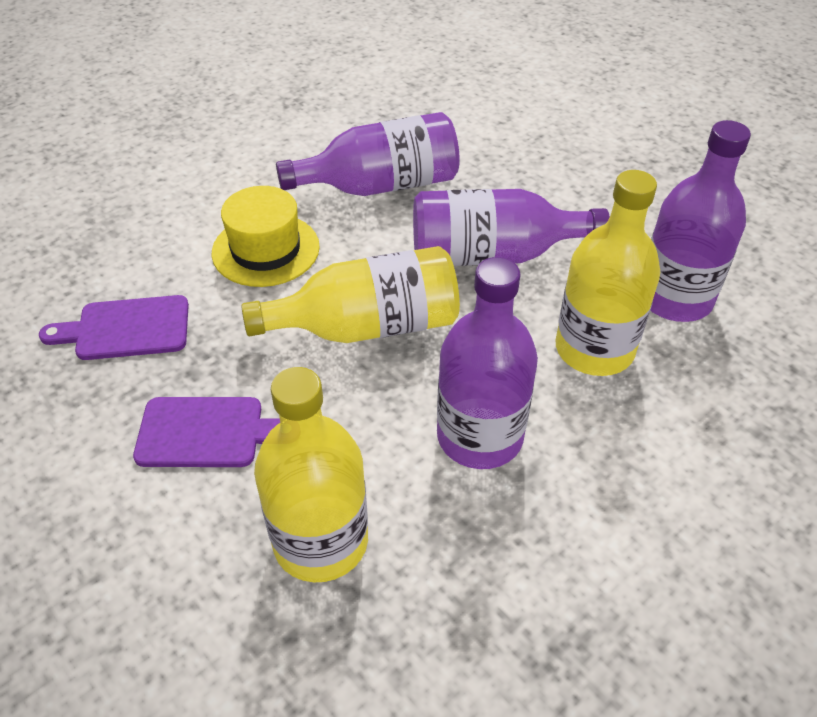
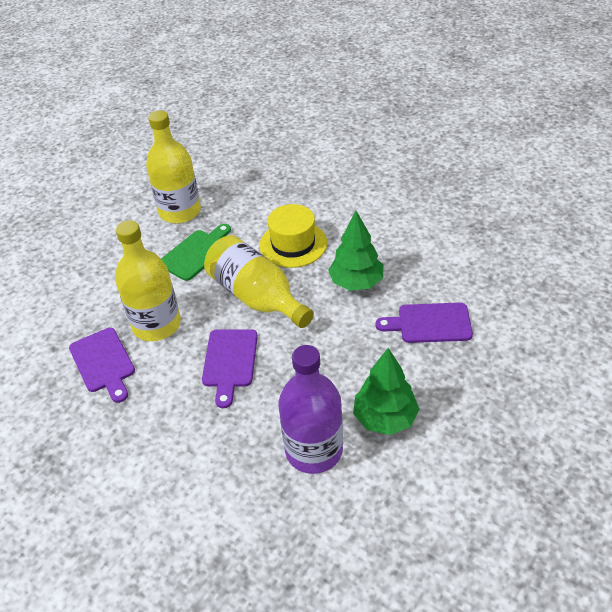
green cutting board: 0 -> 1
green tree: 0 -> 2
purple bottle: 4 -> 1
purple cutting board: 2 -> 3

